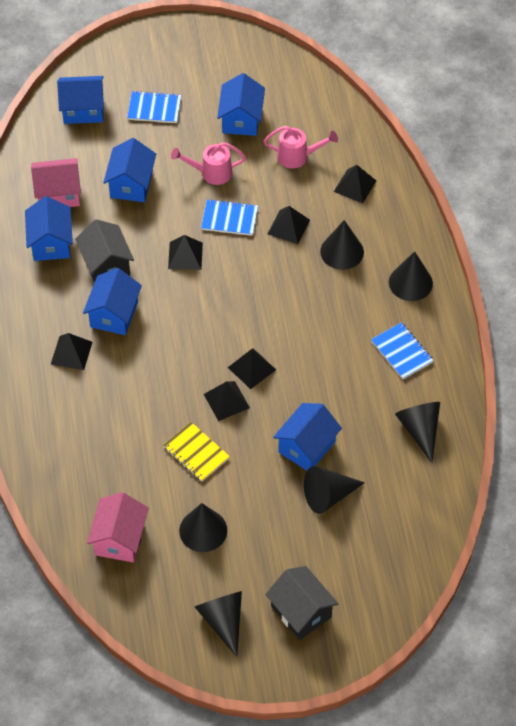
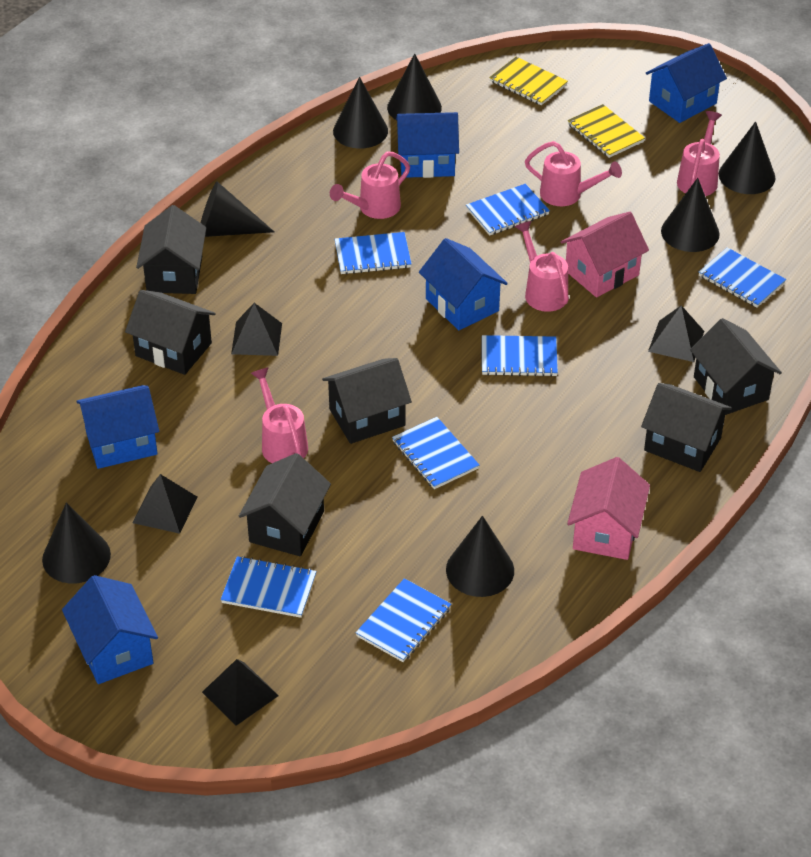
black cone: 6 -> 7
black house: 2 -> 6
black pyramid: 6 -> 4
blue house: 6 -> 5
blue notebook: 3 -> 7
pink watering can: 2 -> 5
yellow notebook: 1 -> 2

